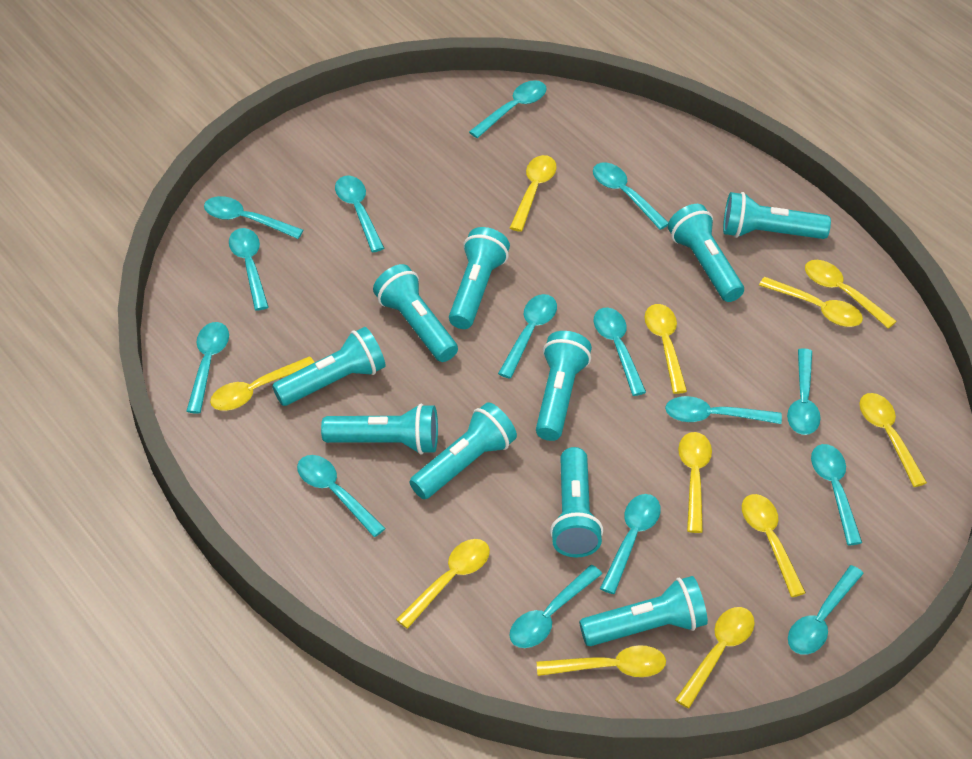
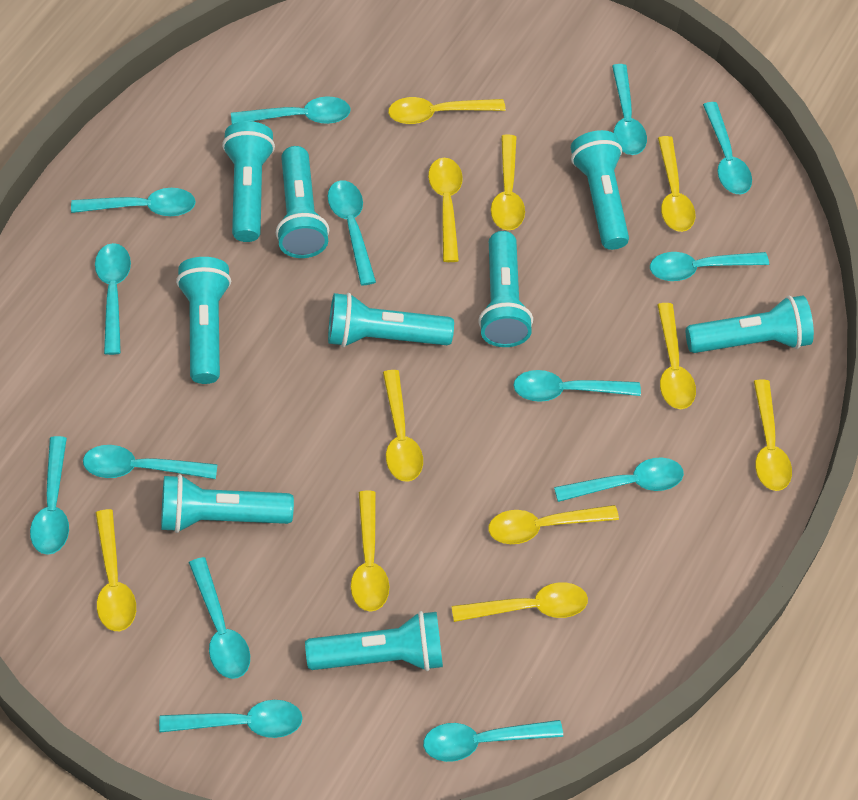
turquoise flashlight: 10 -> 9
turquoise spoon: 15 -> 14

